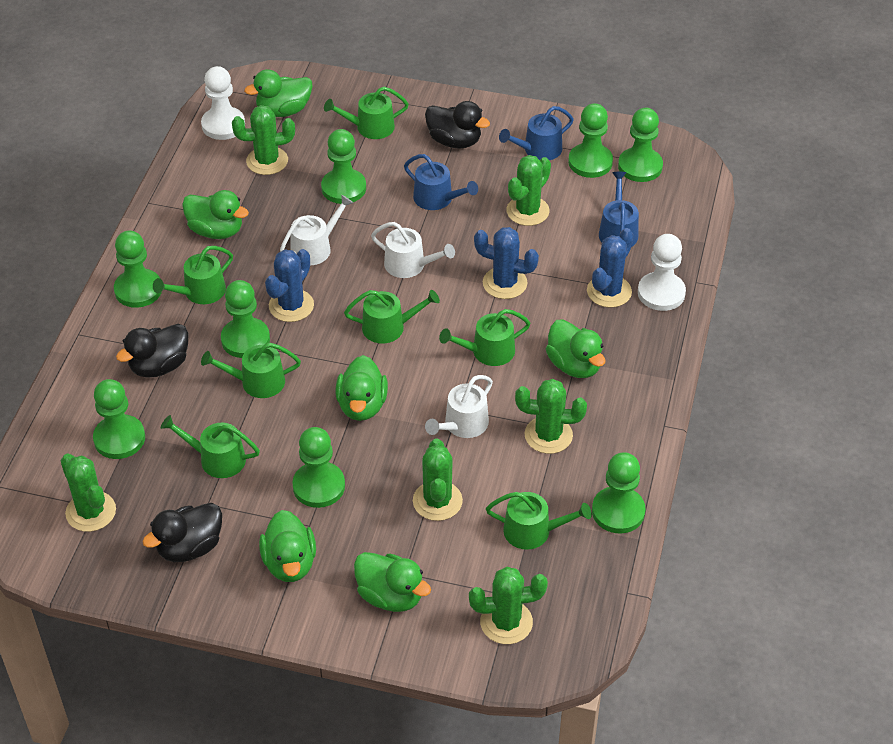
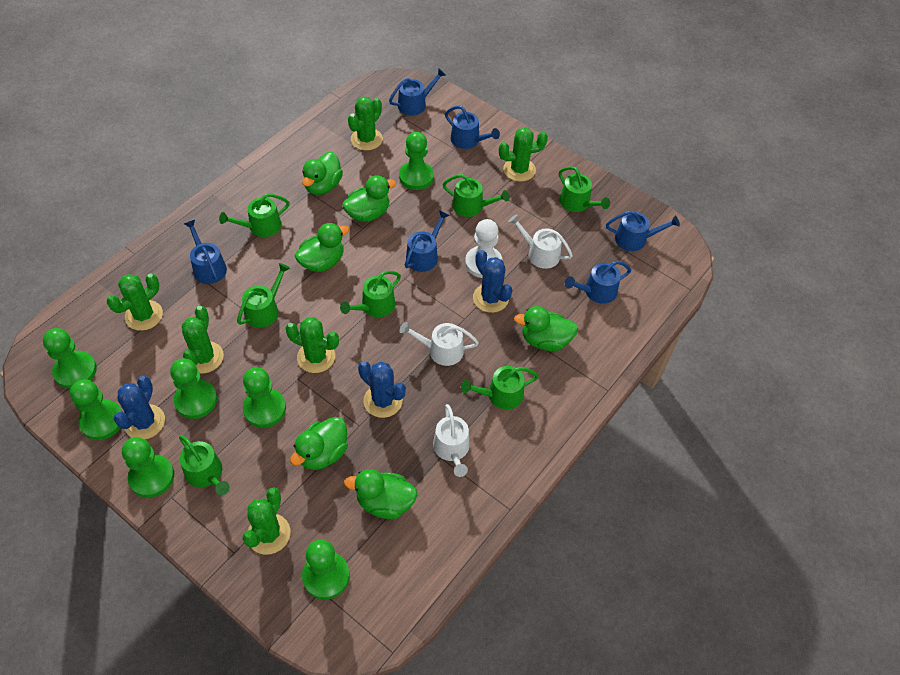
black duck: 3 -> 0
blue watering can: 3 -> 6
green pawn: 8 -> 7
white pawn: 2 -> 1

